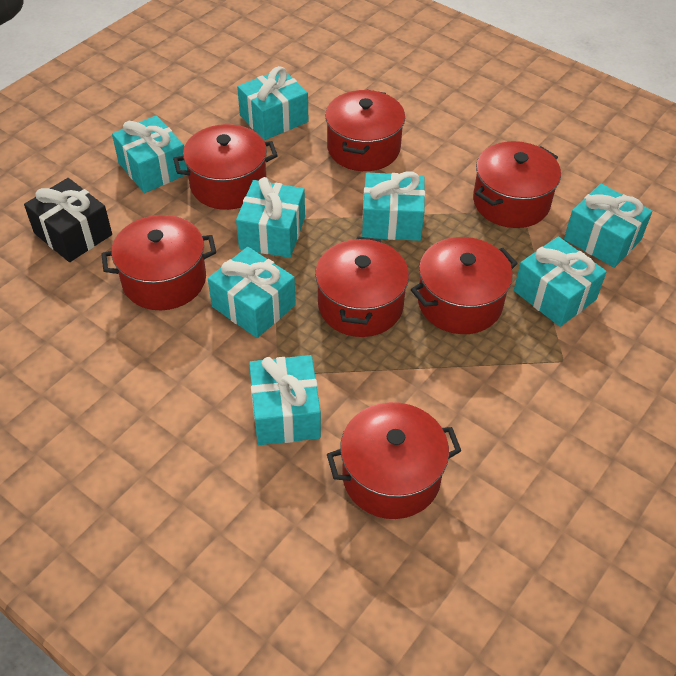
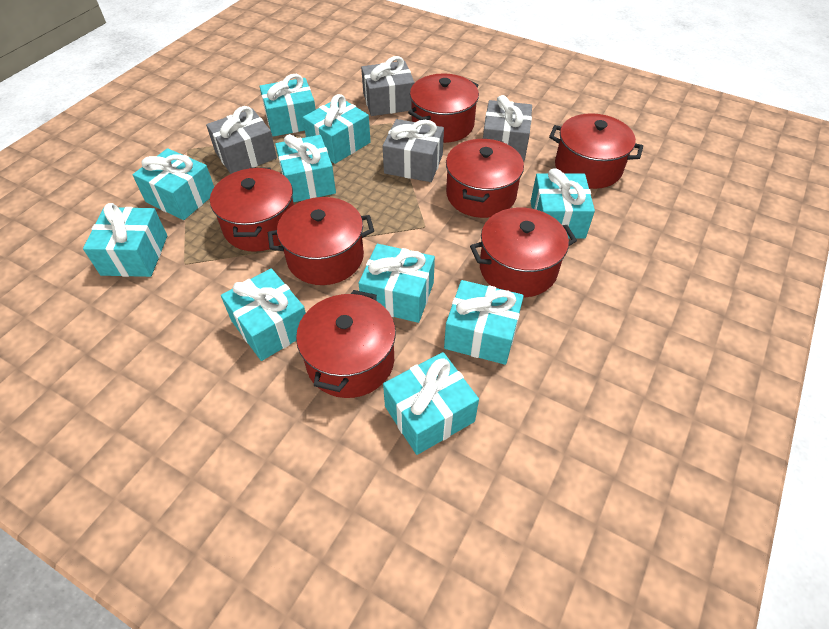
black gift: 1 -> 0
grey gift: 0 -> 4
turquoise gift: 8 -> 10

